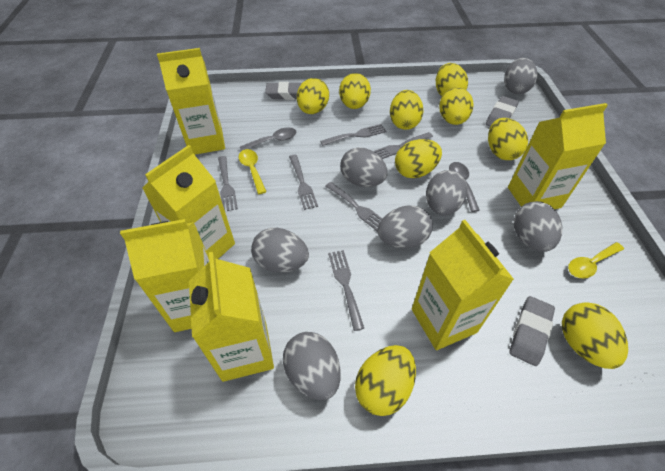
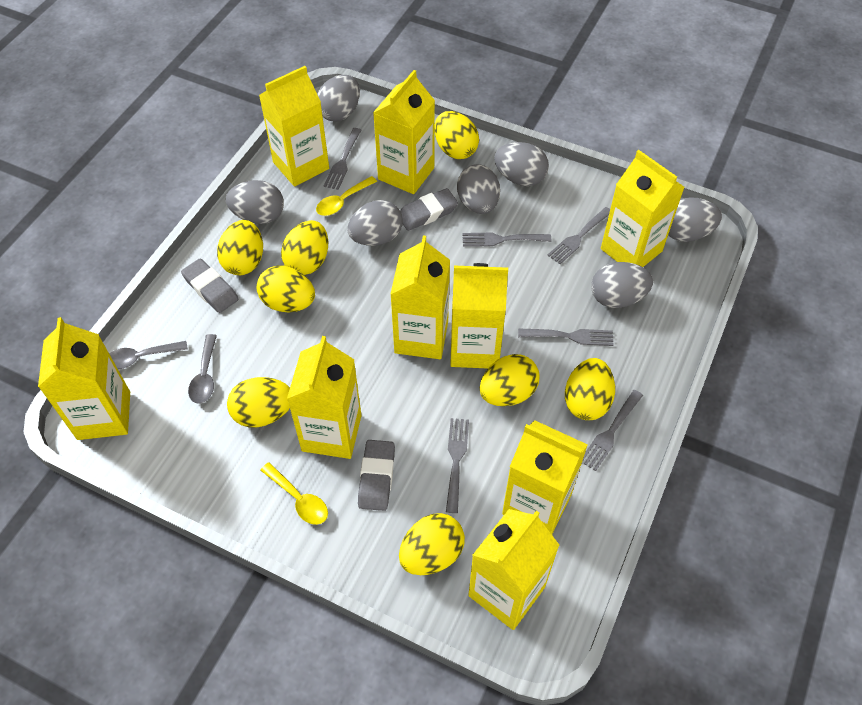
yellow carton: 6 -> 9
yellow egg: 9 -> 8

